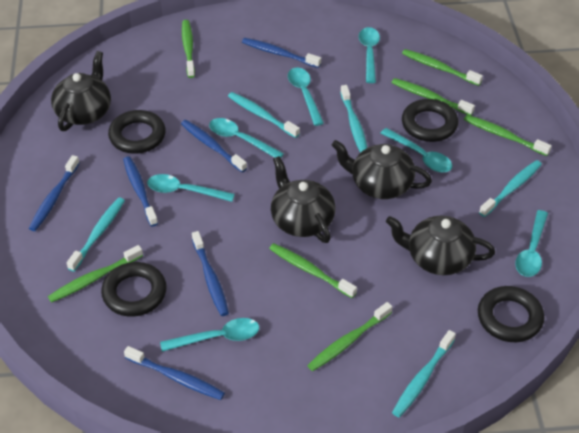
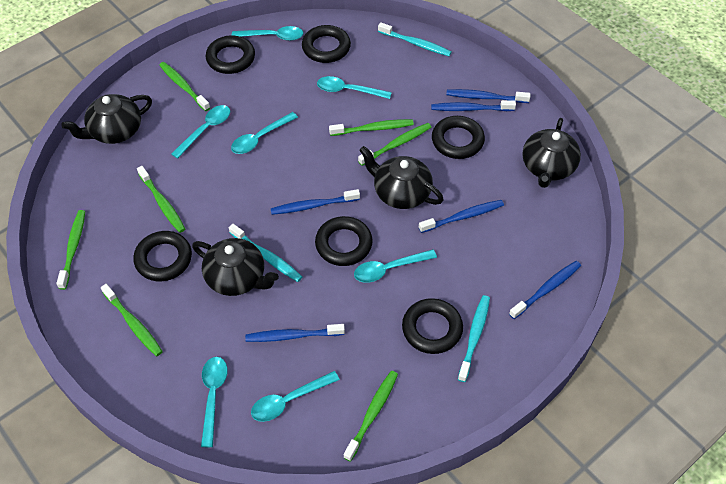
black ring: 4 -> 6
turquoise toothbrush: 5 -> 3

